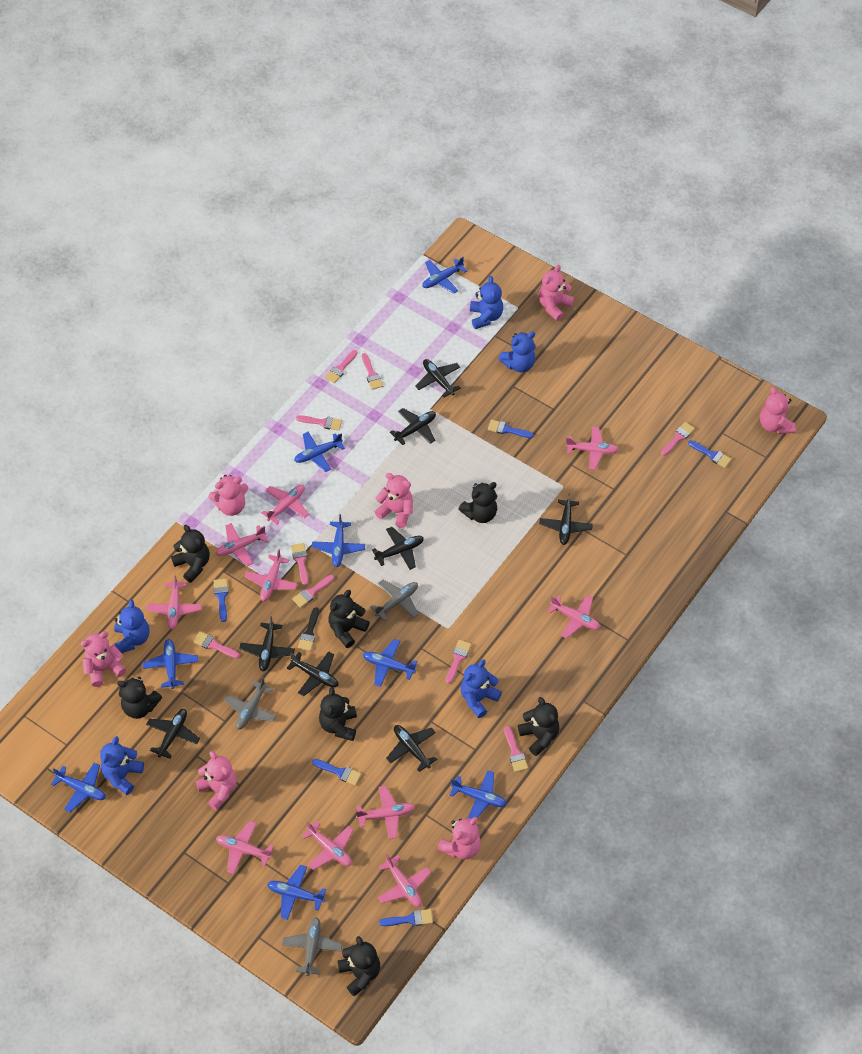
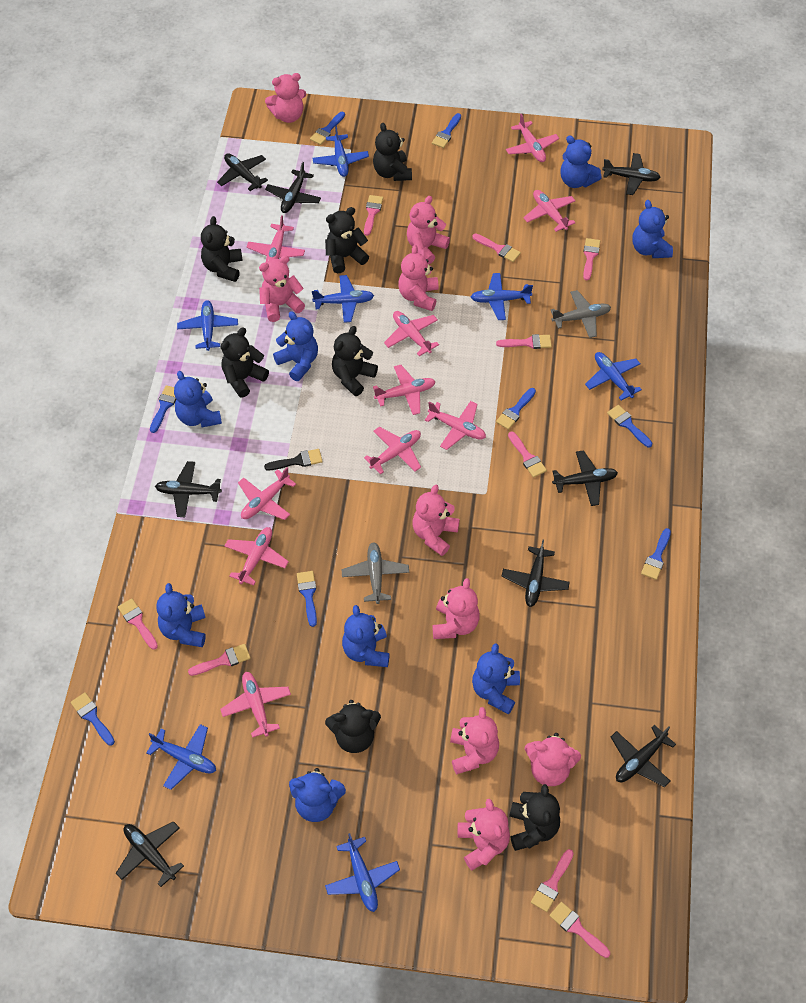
blue brush: 5 -> 8
blue plane: 8 -> 7
blue teddy bear: 5 -> 8
grey plane: 3 -> 2
pink teddy bear: 7 -> 9

